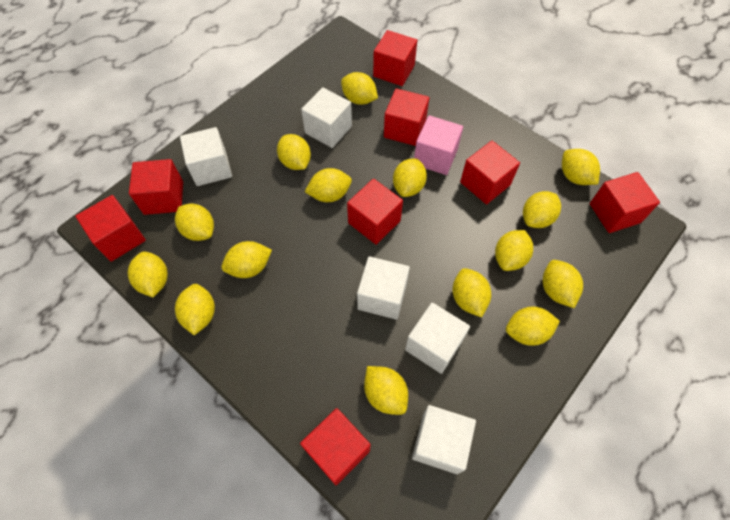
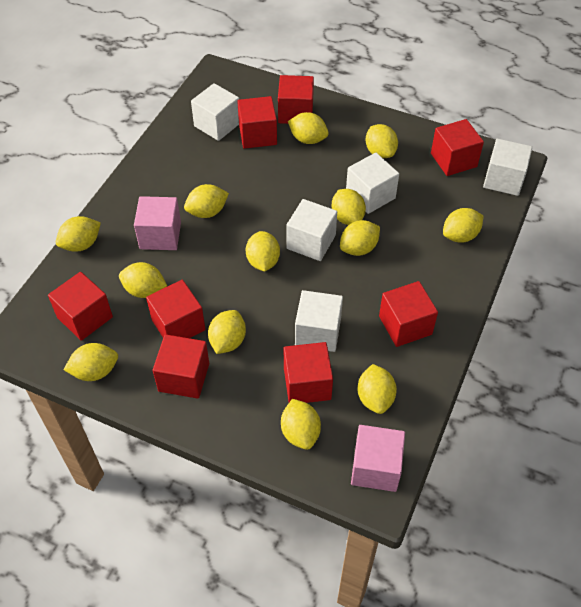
pink cube: 1 -> 2
yellow lemon: 15 -> 13

